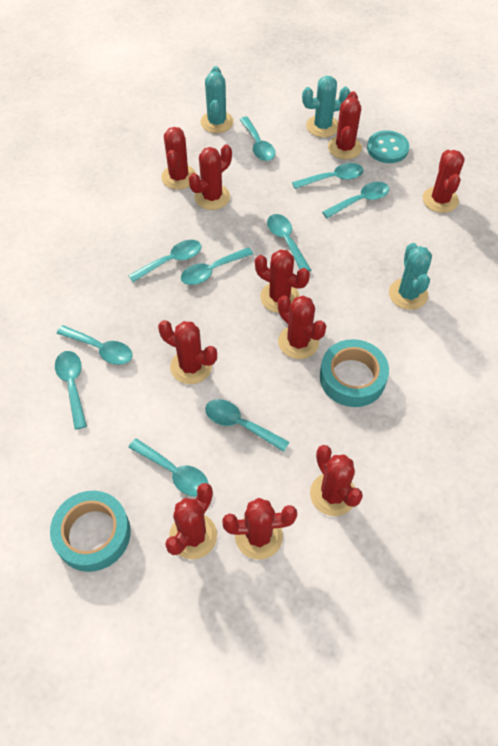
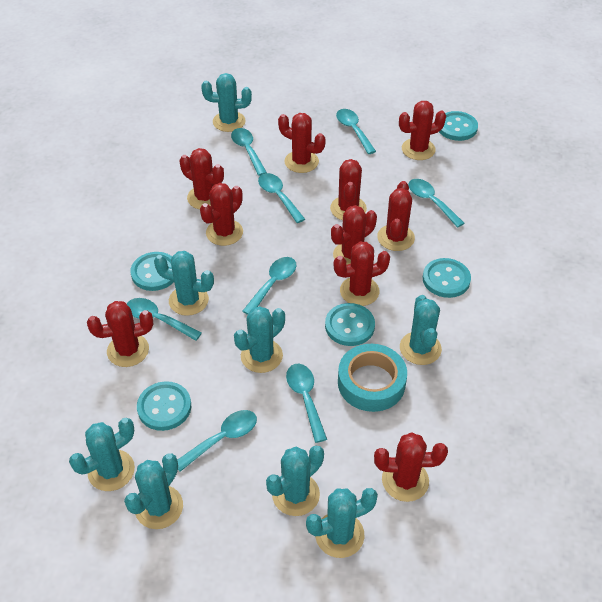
turquoise button: 1 -> 5
turquoise cactus: 3 -> 8
turquoise spoon: 10 -> 8
turquoise tape: 2 -> 1

